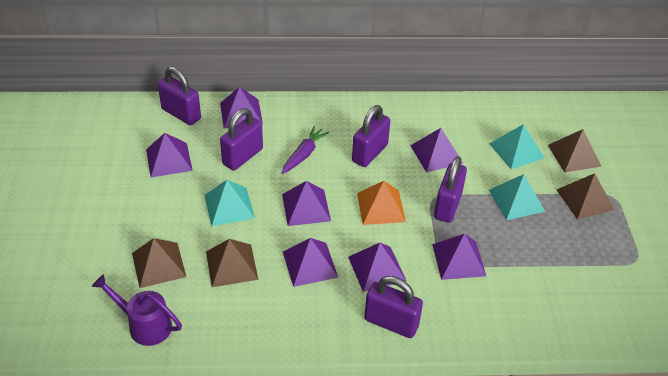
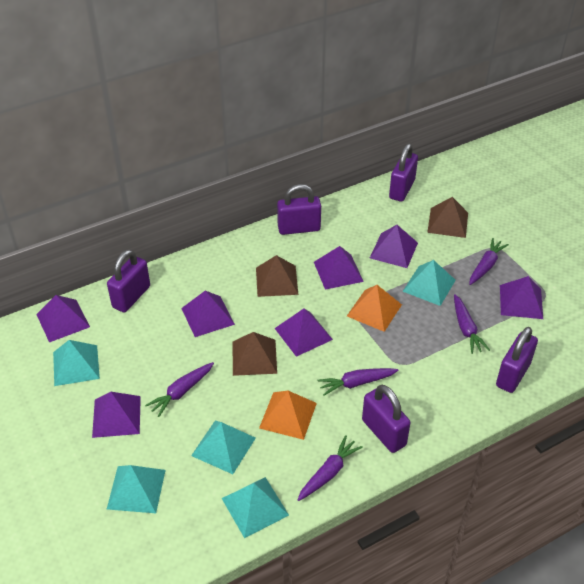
brown pyramid: 4 -> 3
orange pyramid: 1 -> 2
purple carrot: 1 -> 5
purple watering can: 1 -> 0
turquoise pyramid: 3 -> 5

